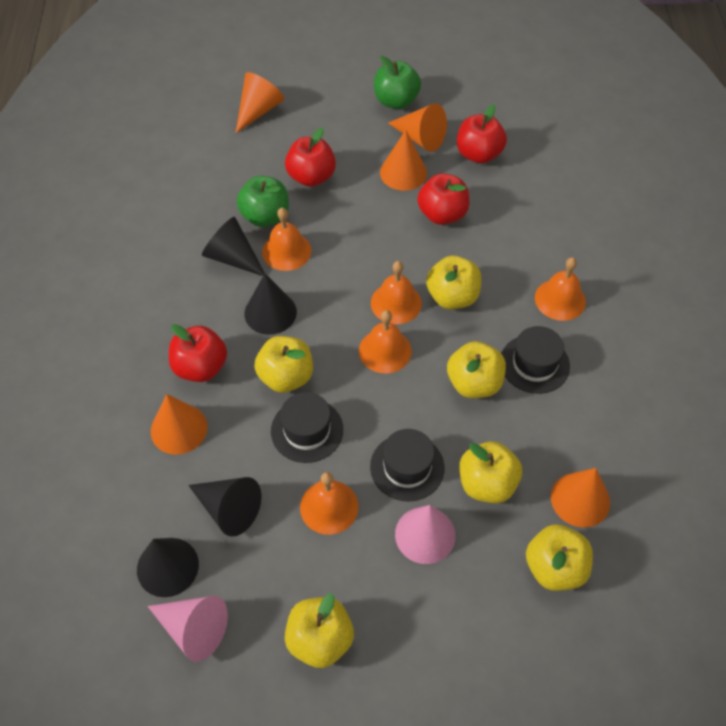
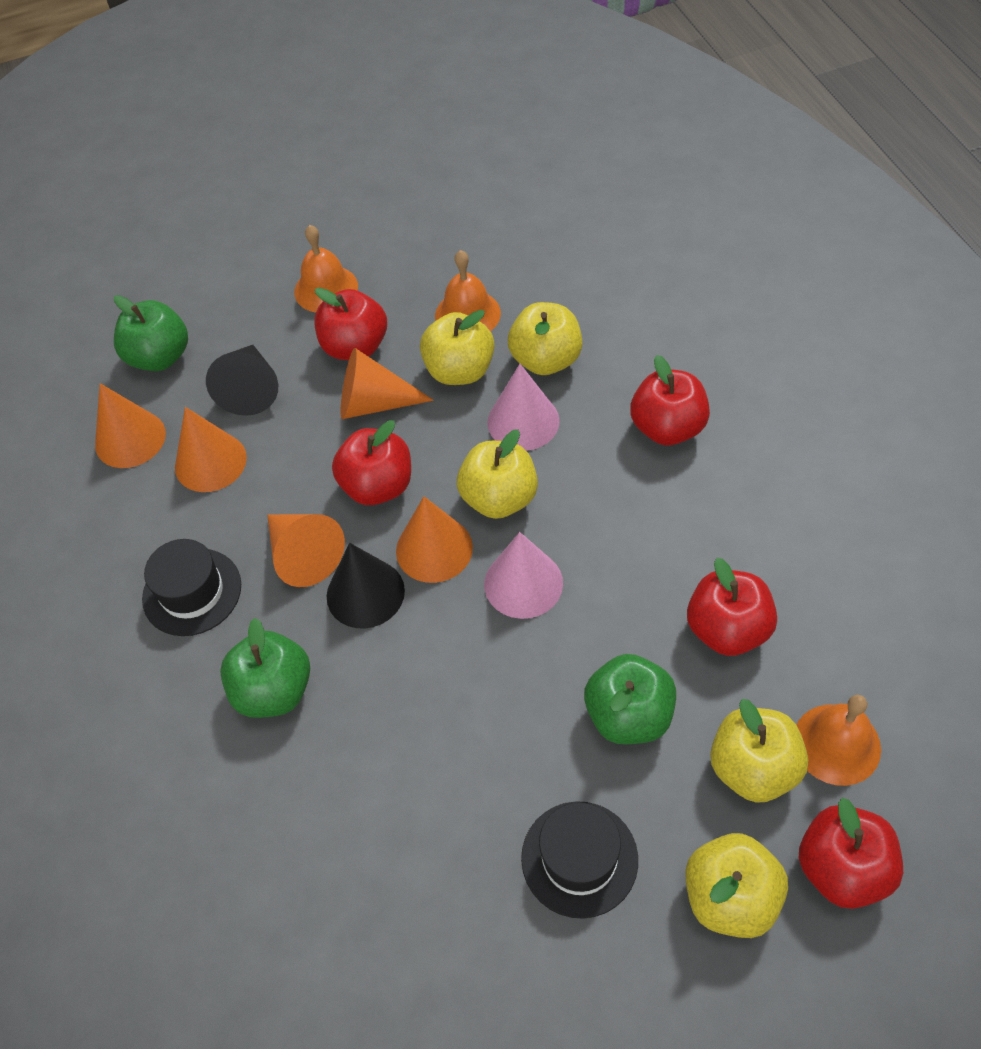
black cone: 4 -> 2
black hat: 3 -> 2
green apple: 2 -> 3
orange bell: 5 -> 3
red apple: 4 -> 5
yellow apple: 6 -> 5

